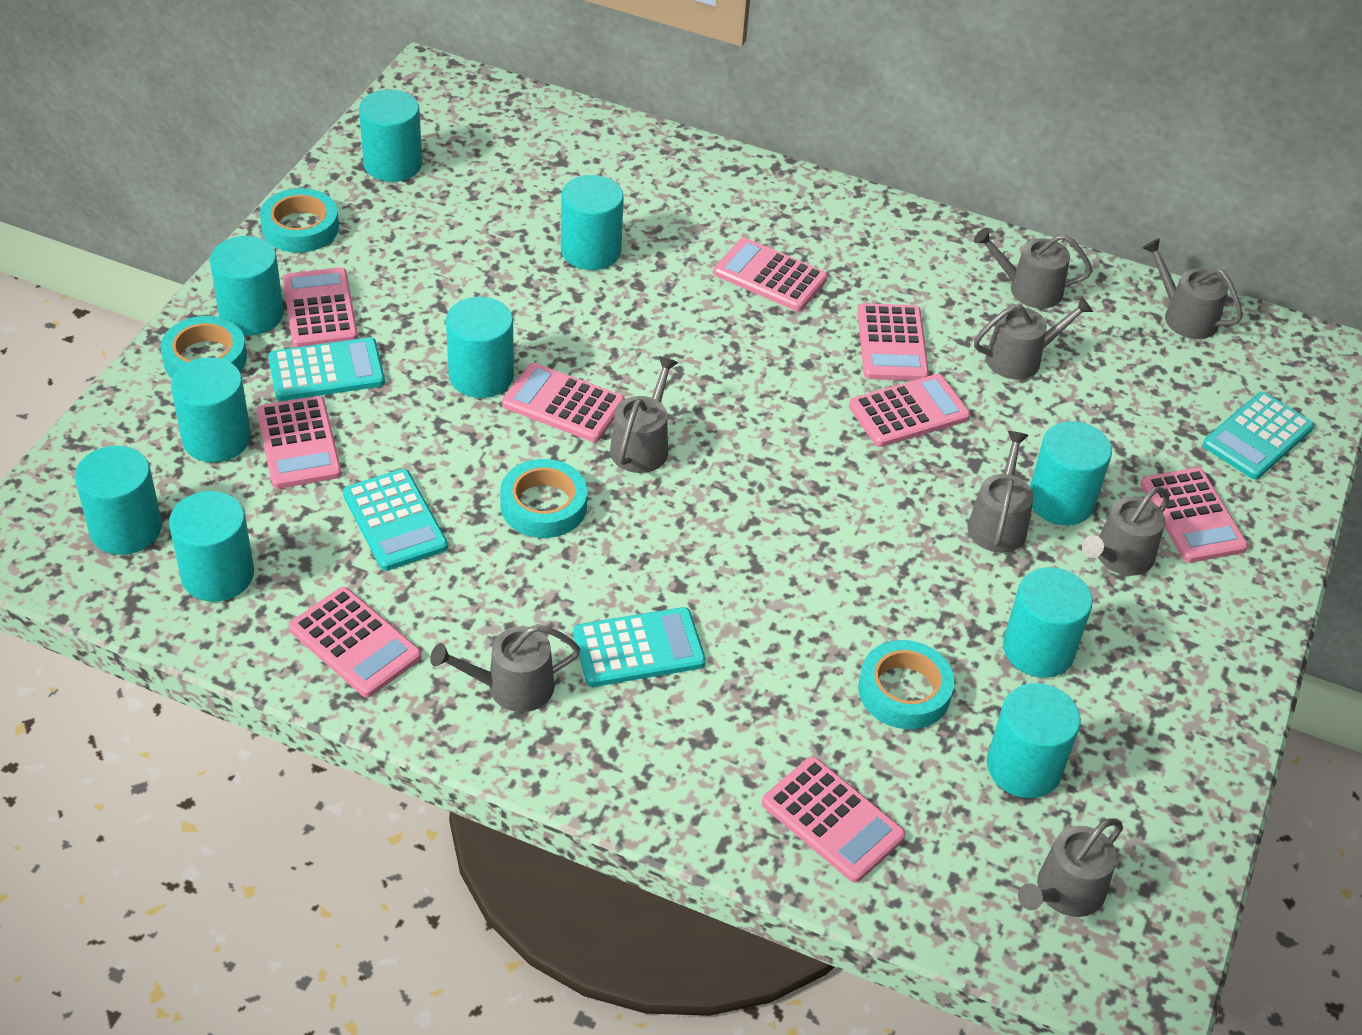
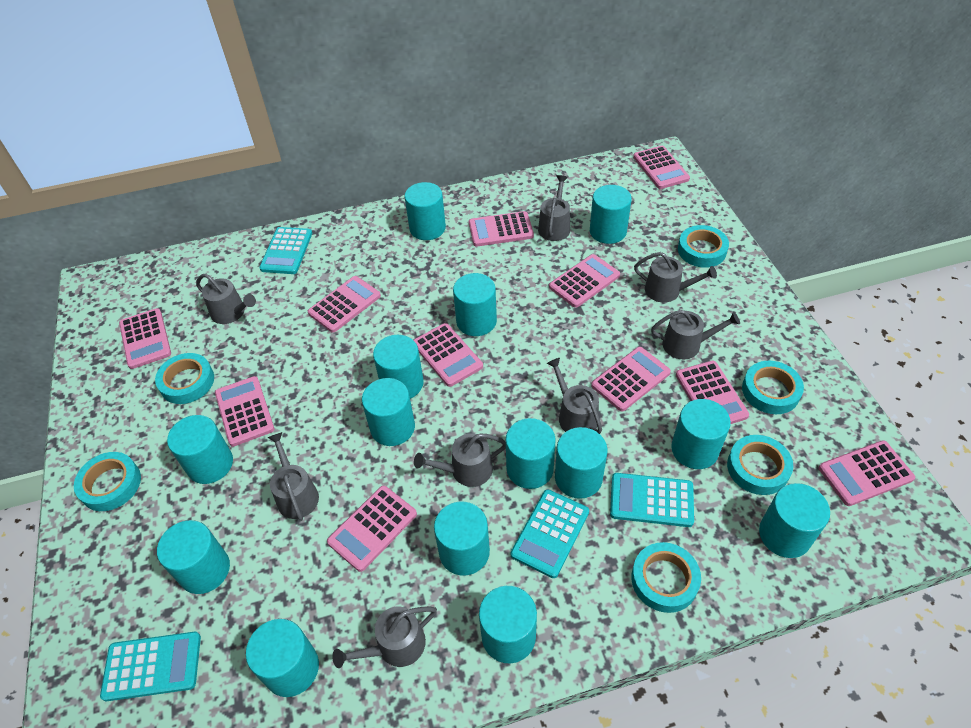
pink calculator: 9 -> 11
turquoise cylinder: 10 -> 14
turquoise tape: 4 -> 6

